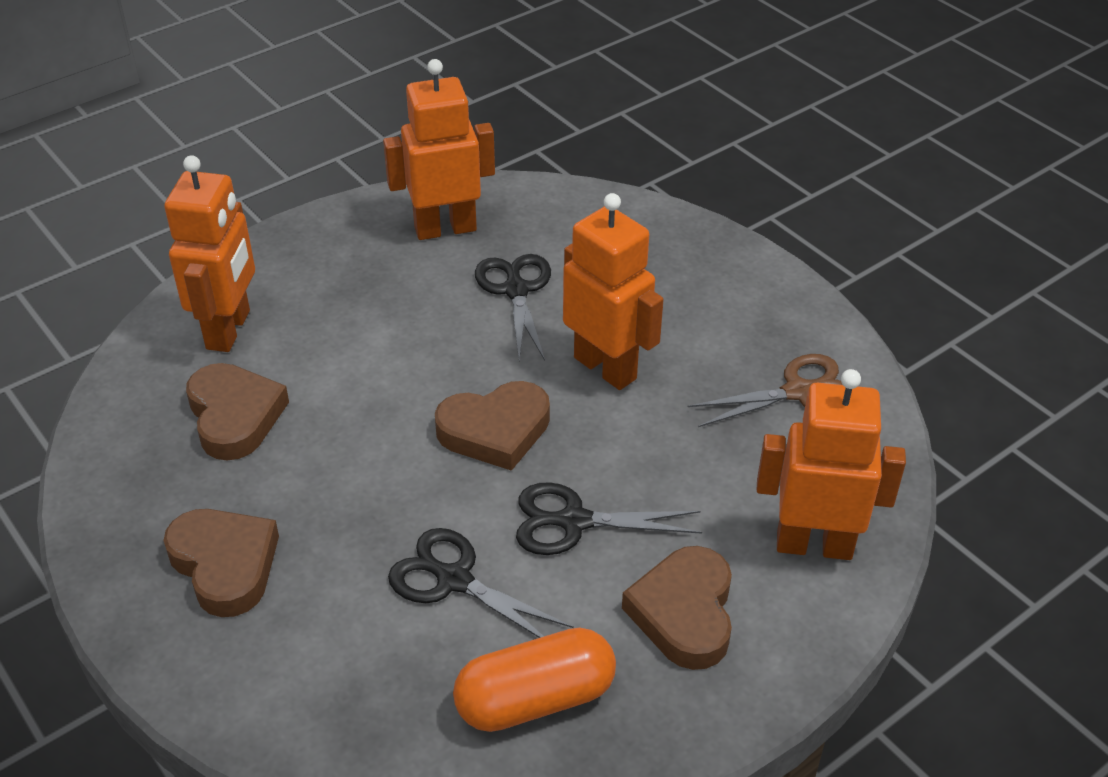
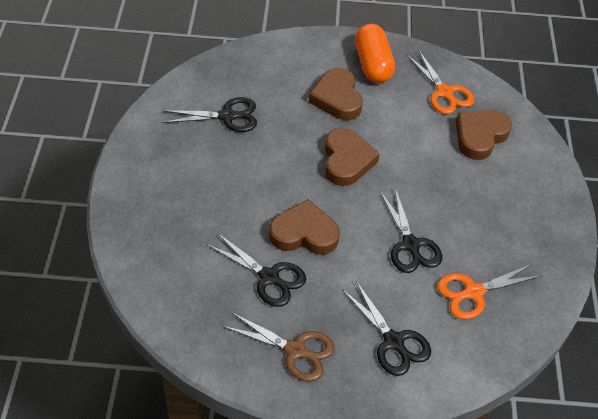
black scissors: 3 -> 4
orange robot: 4 -> 0
orange scissors: 0 -> 2

